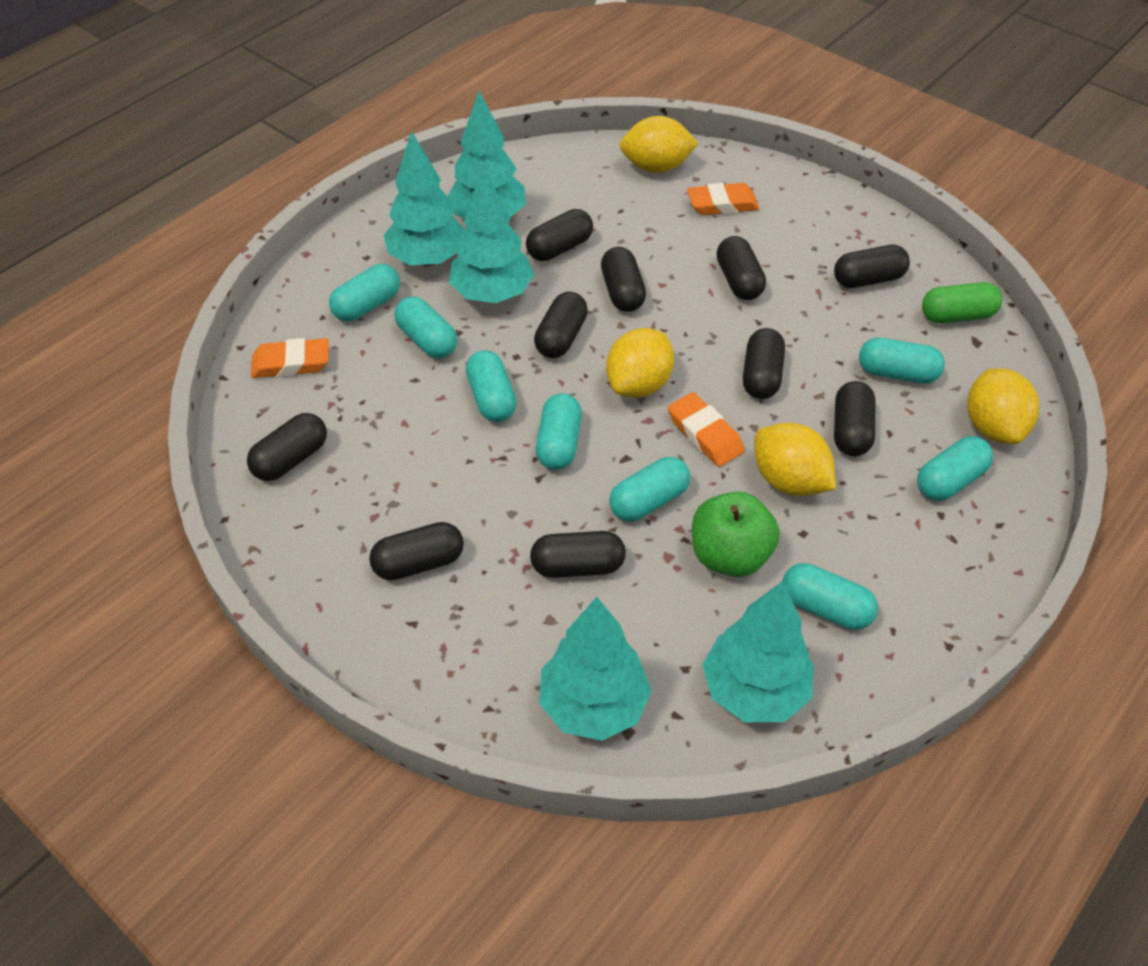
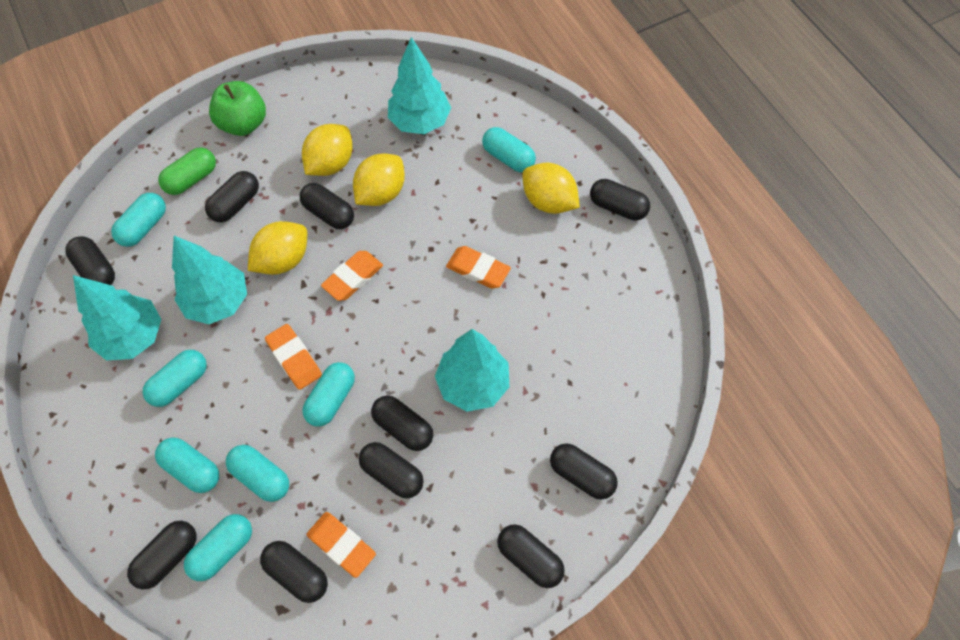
orange eraser: 3 -> 4
turquoise capsule: 8 -> 7
turquoise tree: 5 -> 4

